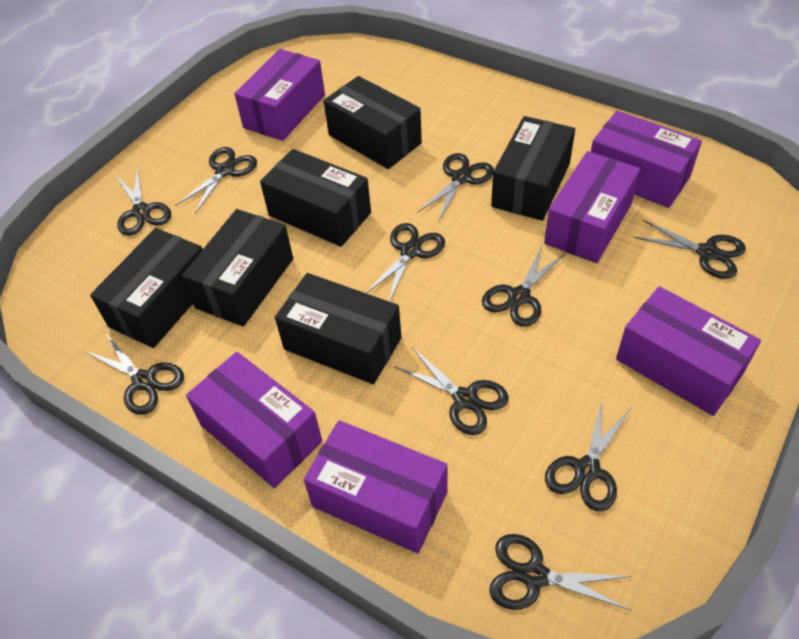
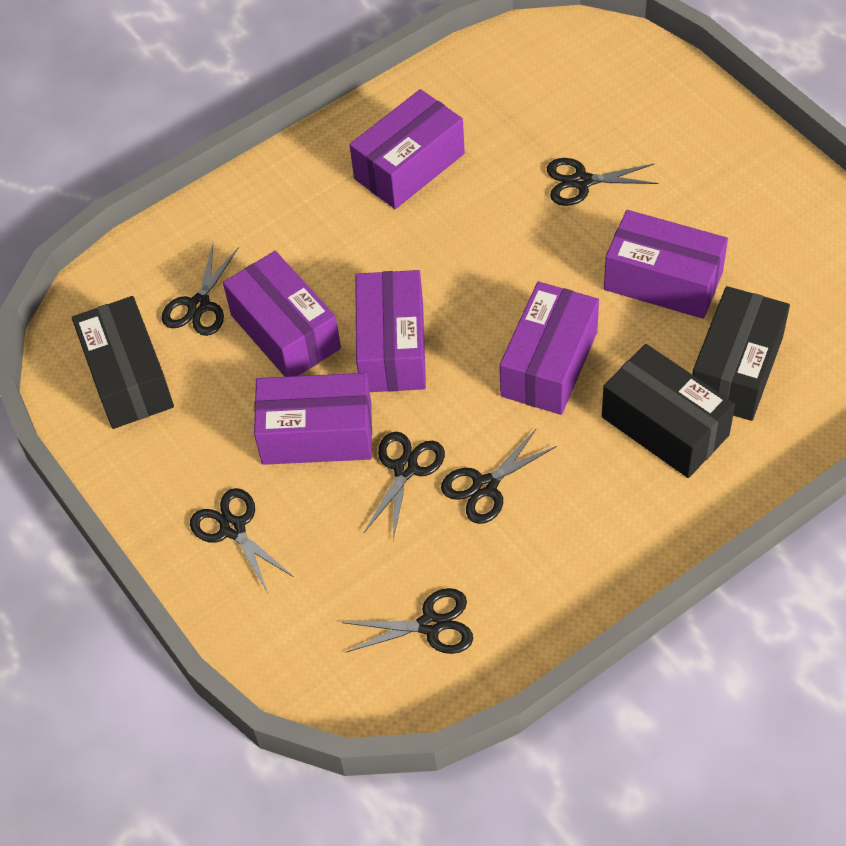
black box: 6 -> 3
black scissors: 10 -> 6

